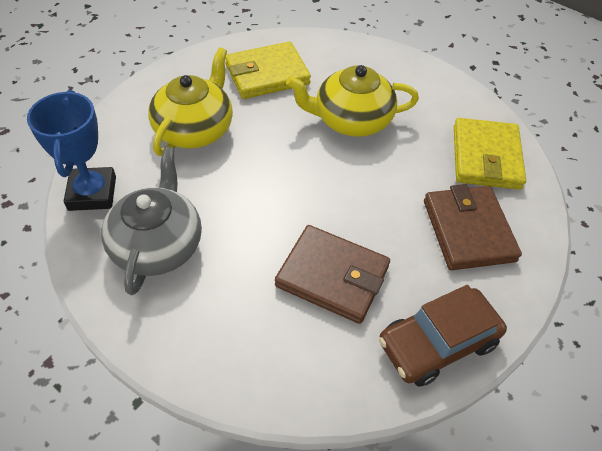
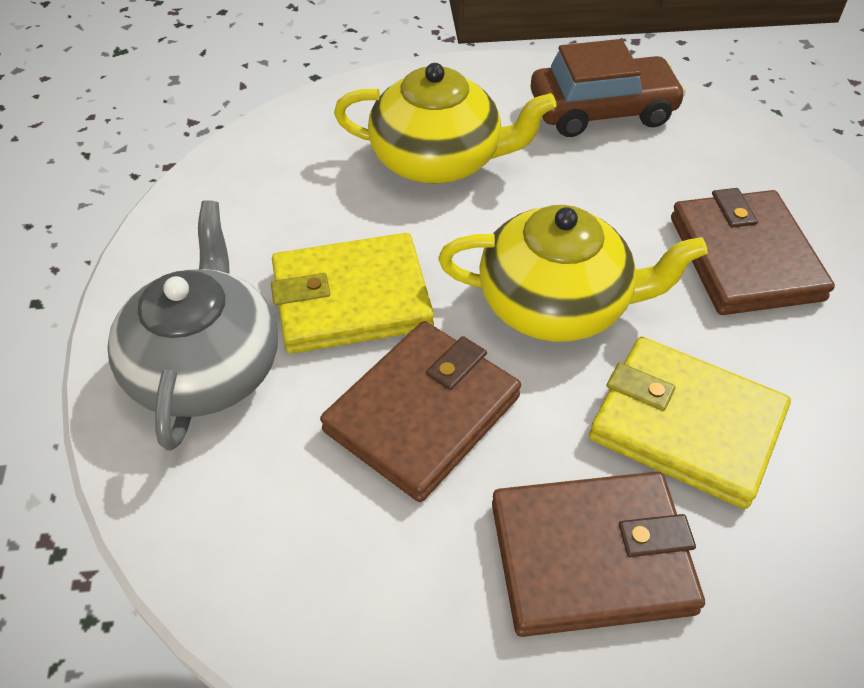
blue trophy: 1 -> 0
brown wallet: 2 -> 3

